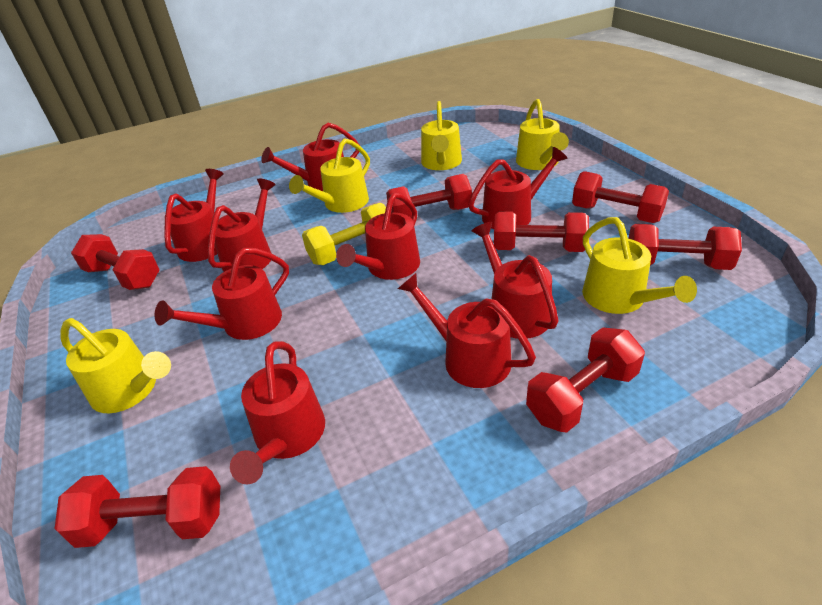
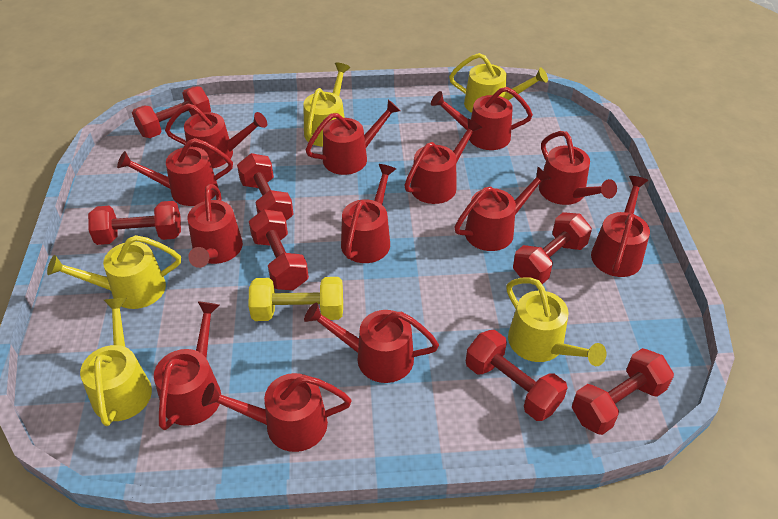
red watering can: 9 -> 13

